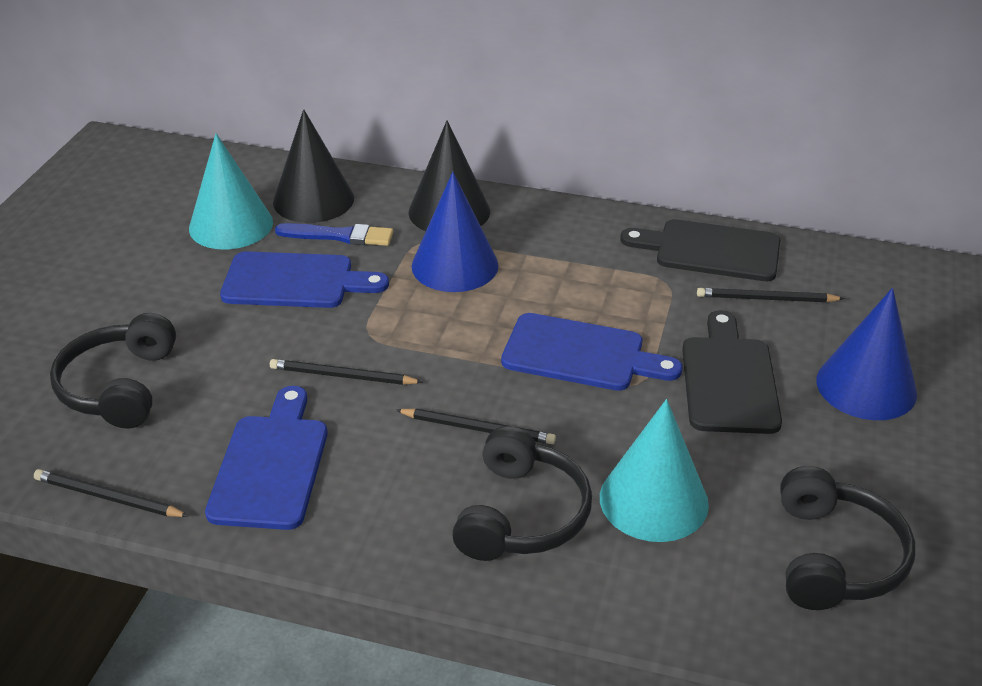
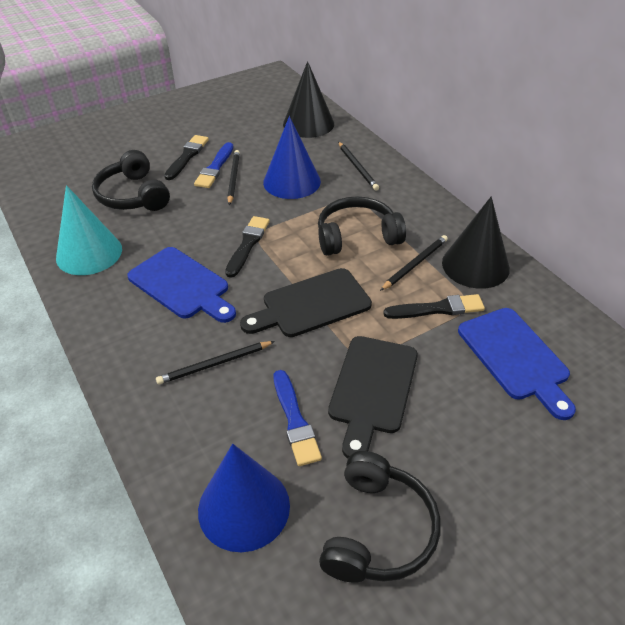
black brush: 0 -> 3
blue brush: 1 -> 2
blue cutting board: 3 -> 2
turquoise cone: 2 -> 1

